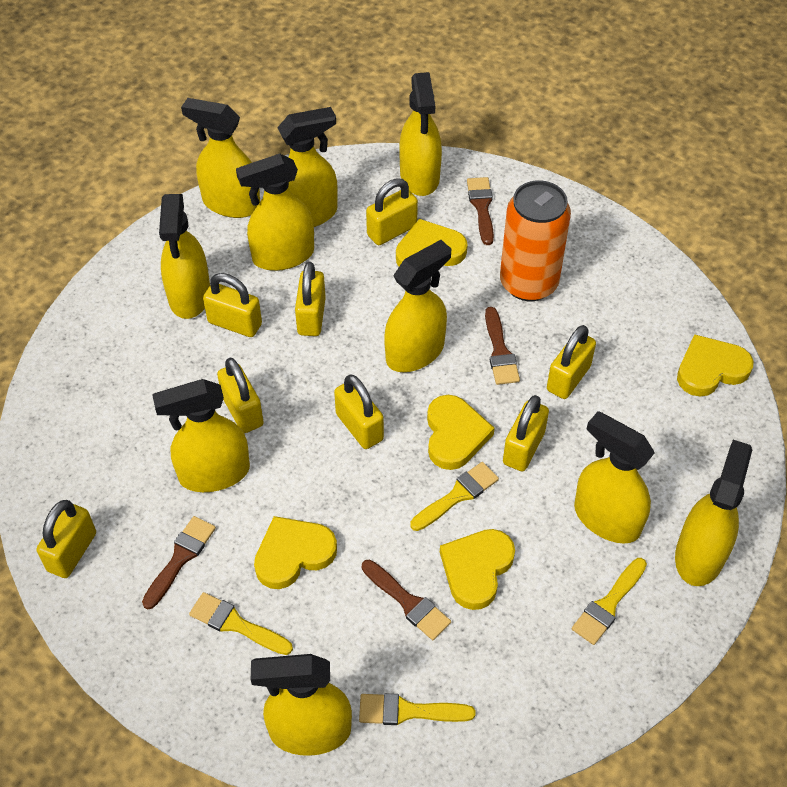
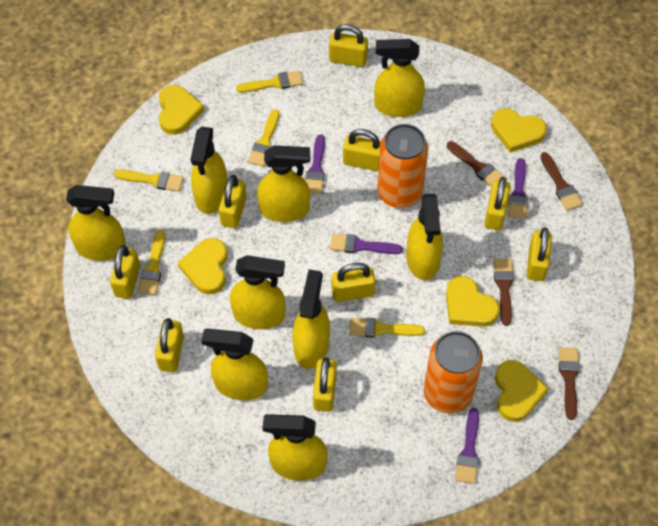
orange can: 1 -> 2
purple brush: 0 -> 4
yellow brush: 4 -> 5
yellow padlock: 8 -> 9
yellow spray bottle: 10 -> 9

